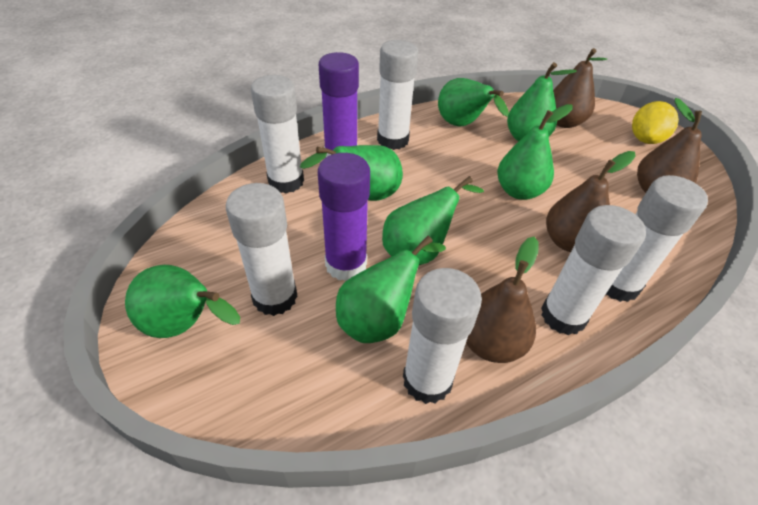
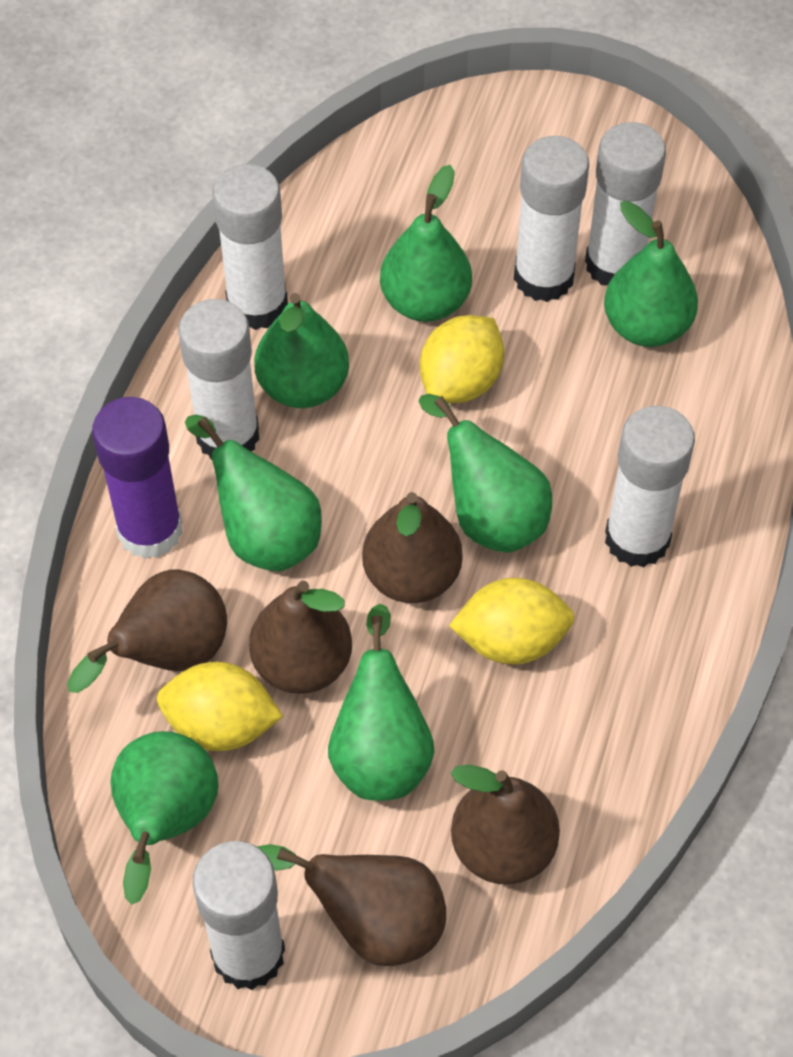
brown pear: 4 -> 5
purple glue stick: 2 -> 1
yellow lemon: 1 -> 3

